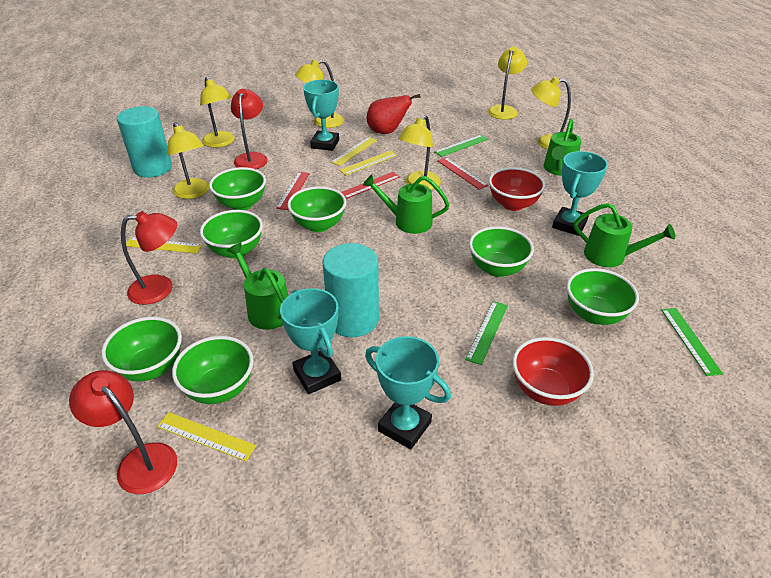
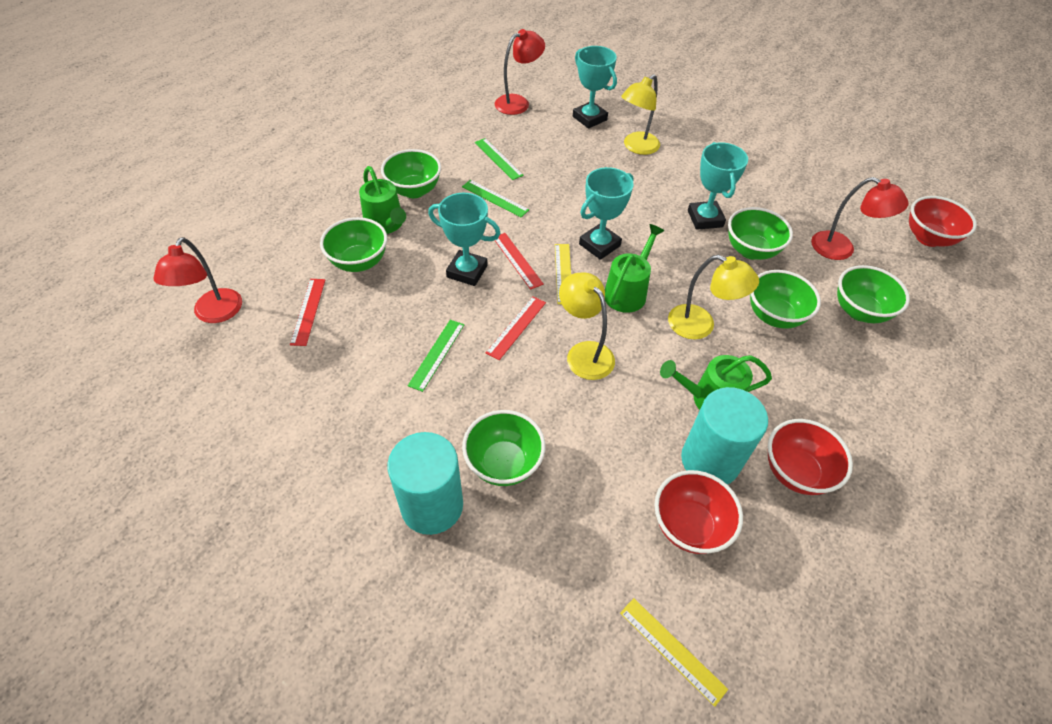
green bowl: 7 -> 6
green watering can: 4 -> 3
red bowl: 2 -> 3
red pear: 1 -> 0
yellow lamp: 6 -> 3
yellow ruler: 4 -> 2

